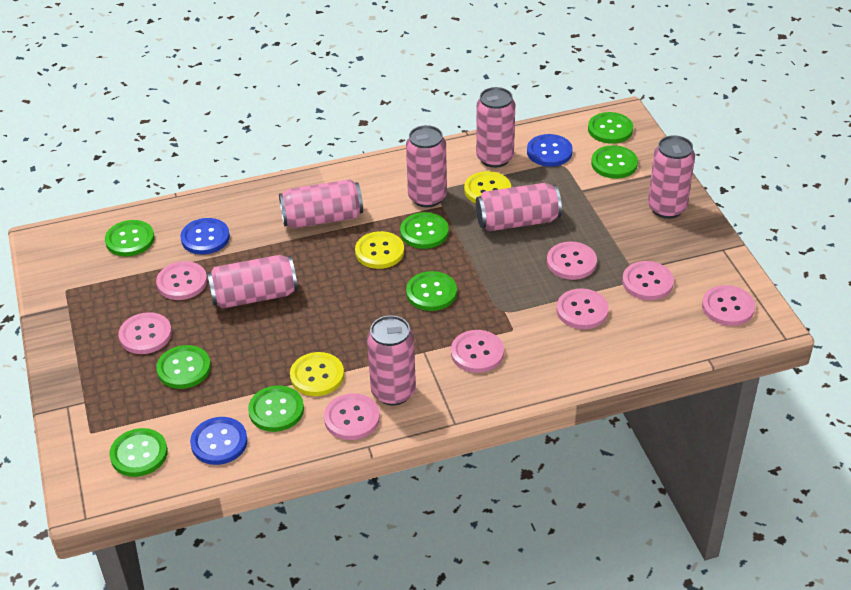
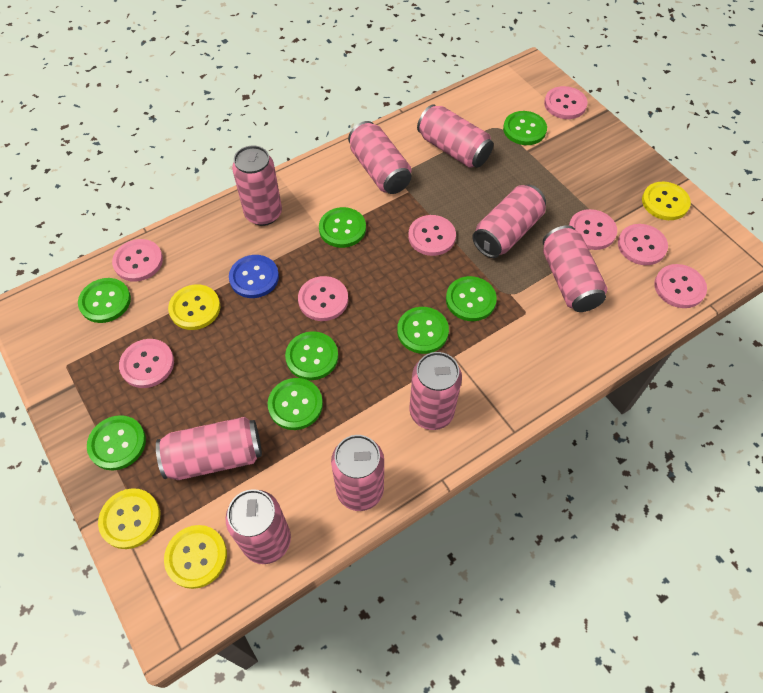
blue button: 3 -> 1
pink can: 7 -> 9
yellow button: 3 -> 4

